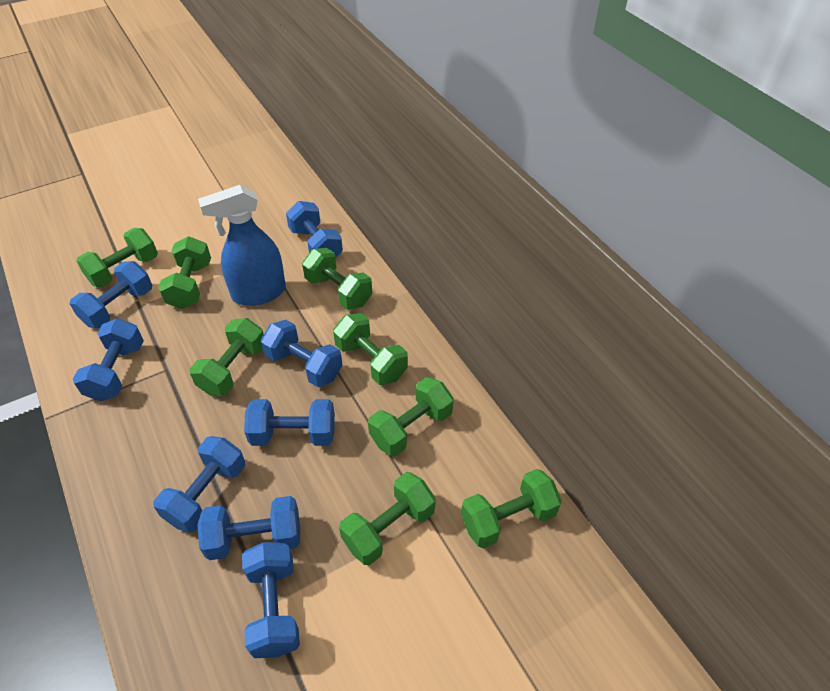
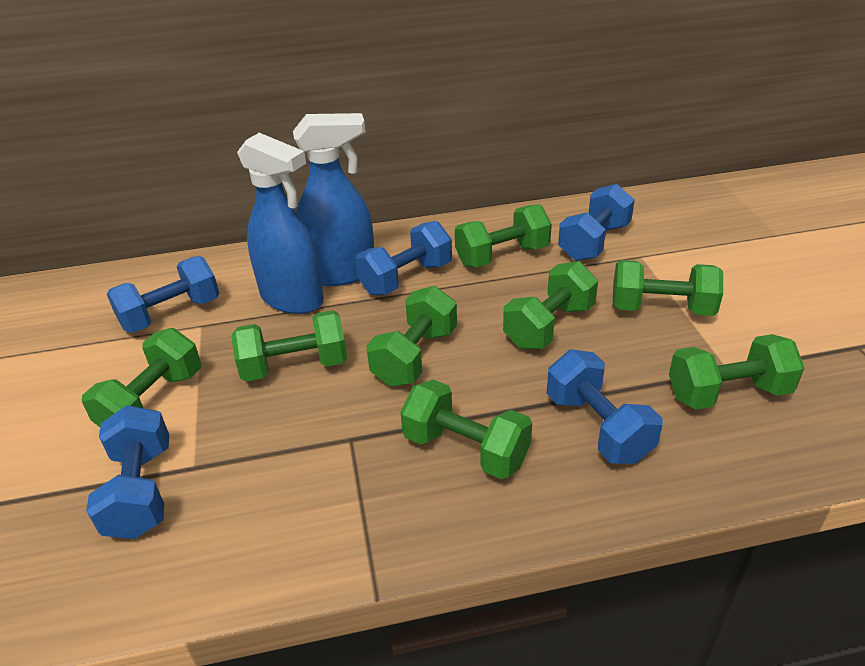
blue dumbbell: 8 -> 5
blue spray bottle: 1 -> 2

